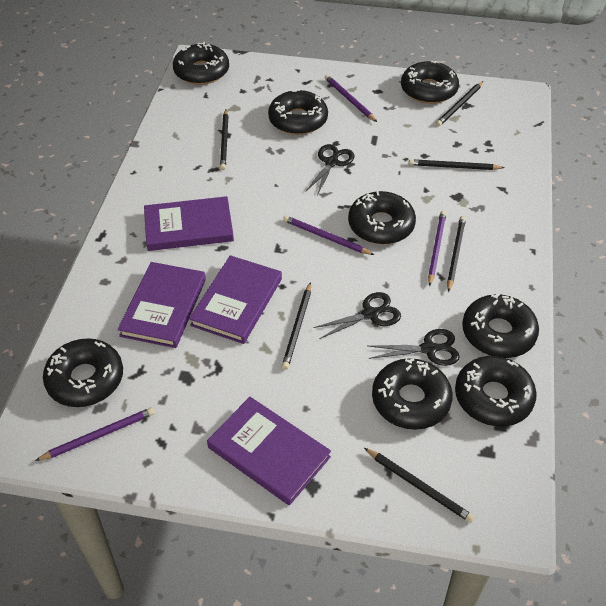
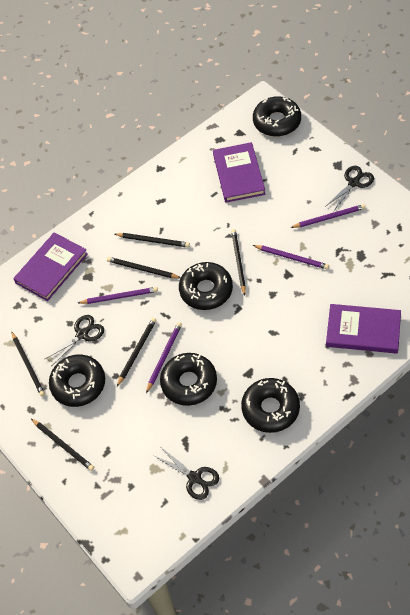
black donut: 8 -> 5
purple book: 4 -> 3

